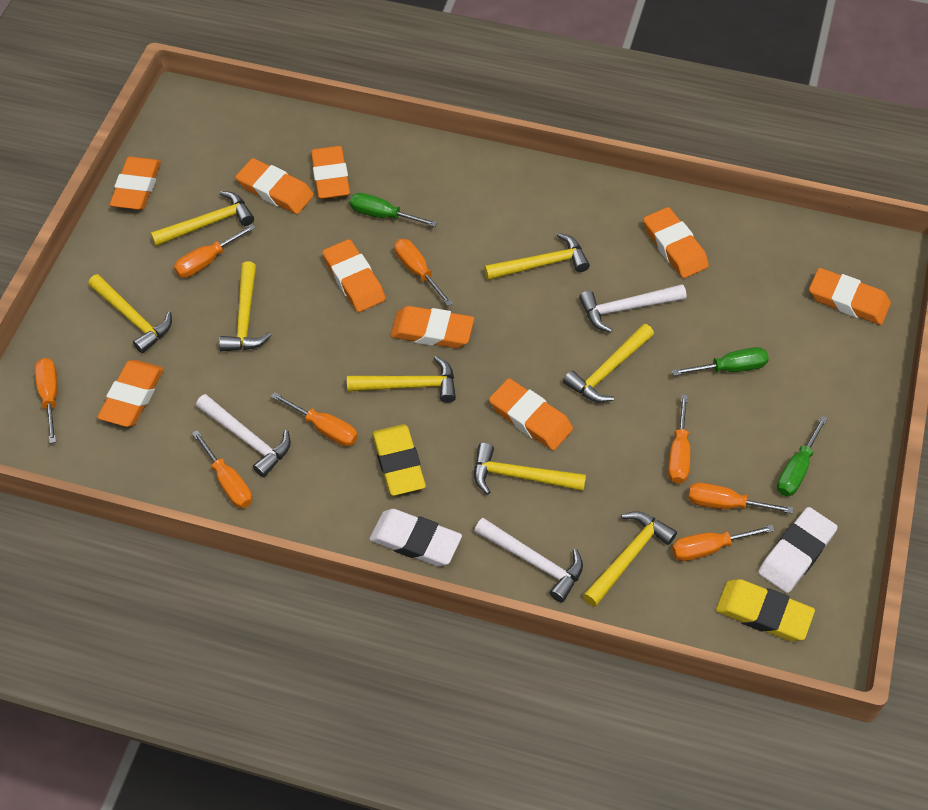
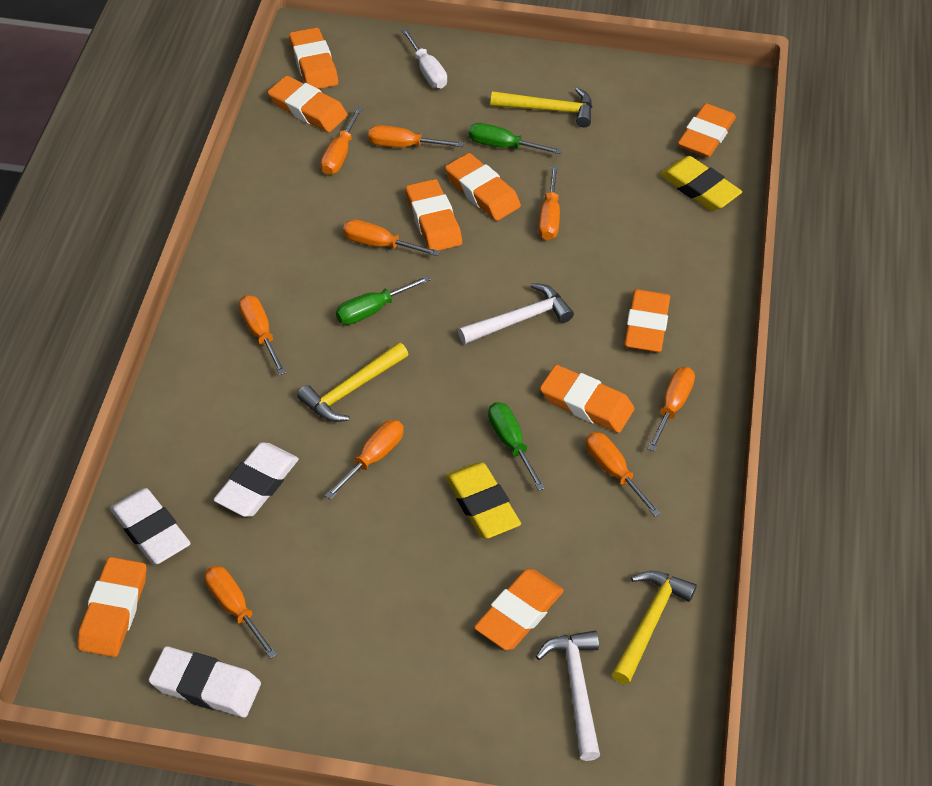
orange screwdriver: 8 -> 9
white eraser: 2 -> 3
white hammer: 3 -> 2
white screwdriver: 0 -> 1
yellow hammer: 8 -> 3

